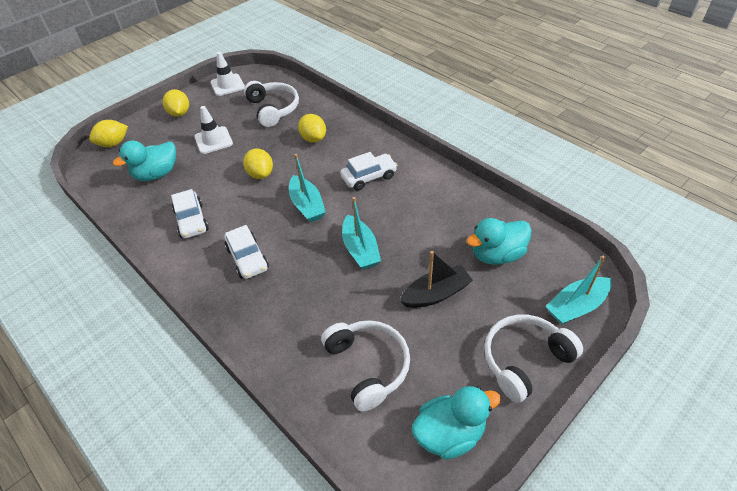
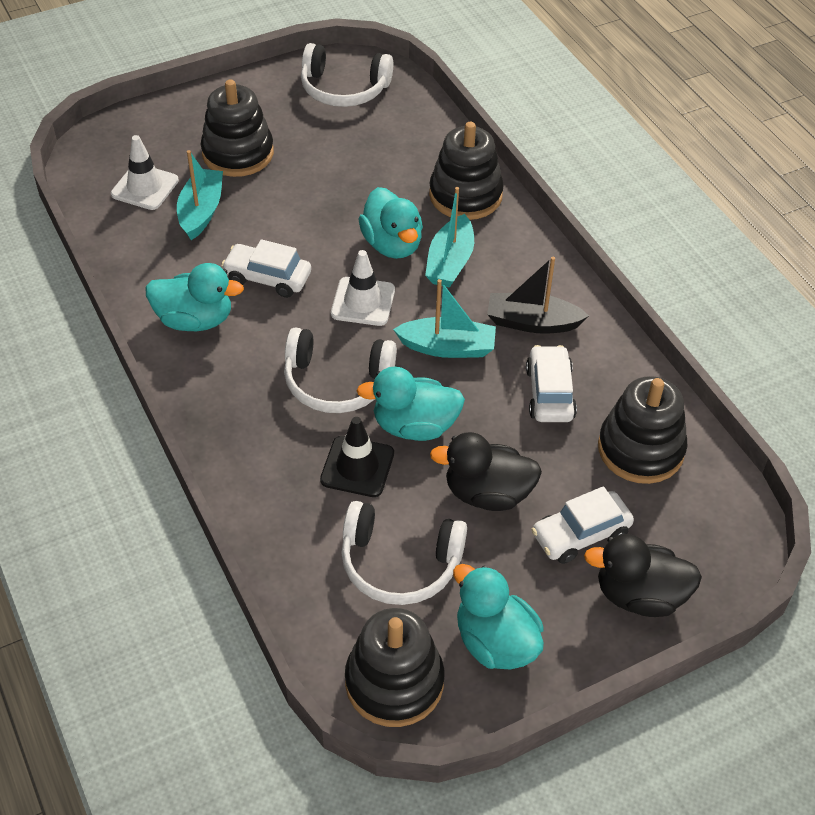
black duck: 0 -> 2
black stacking toy: 0 -> 4
black traffic cone: 0 -> 1
turquoise duck: 3 -> 4
yellow lemon: 4 -> 0

